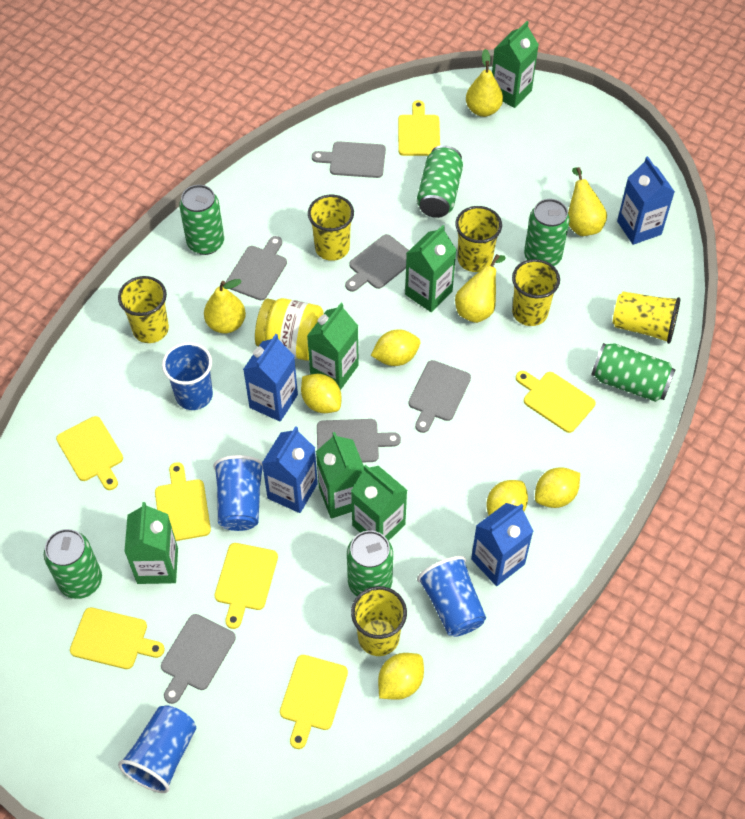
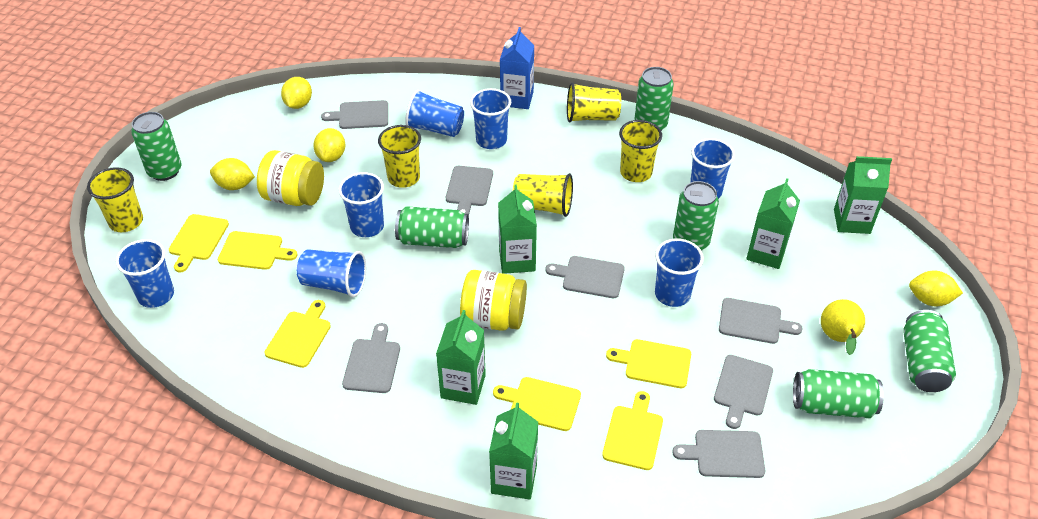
blue carton: 4 -> 1
blue cup: 4 -> 7
green carton: 6 -> 5
grey cutting board: 6 -> 7
yellow cup: 6 -> 5
yellow cutting board: 7 -> 6
yellow jar: 1 -> 2
yellow lemon: 5 -> 4
yellow pear: 4 -> 1

